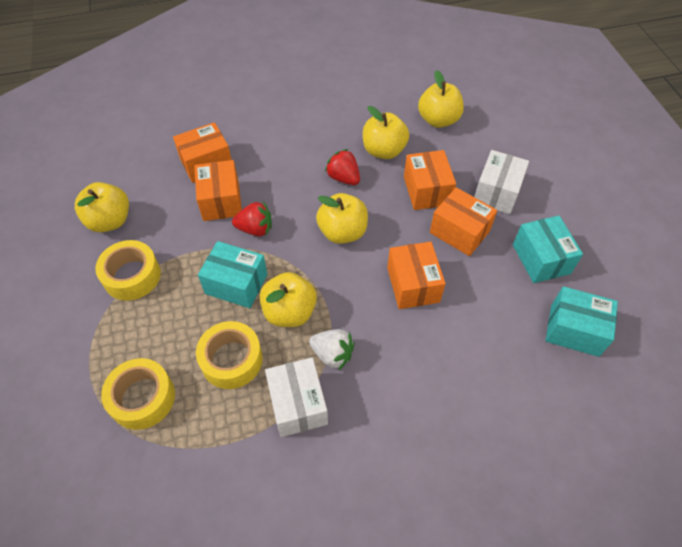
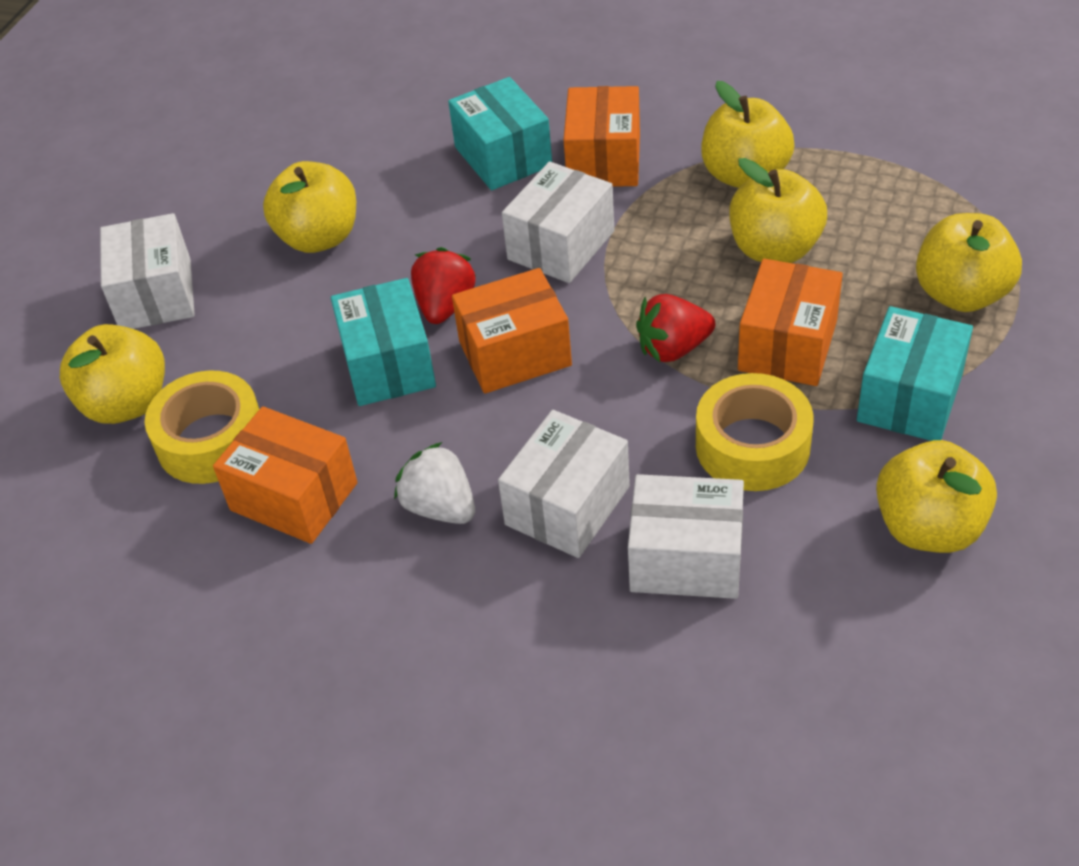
orange box: 5 -> 4
white box: 2 -> 4
yellow apple: 5 -> 6
yellow tape: 3 -> 2

